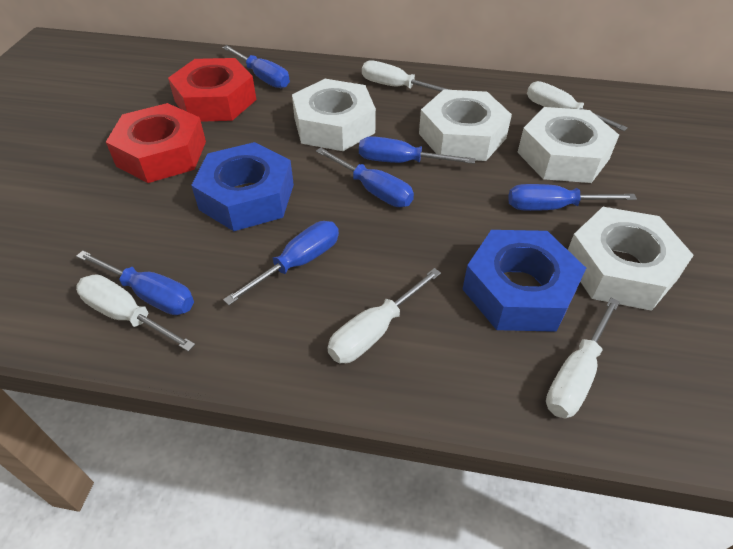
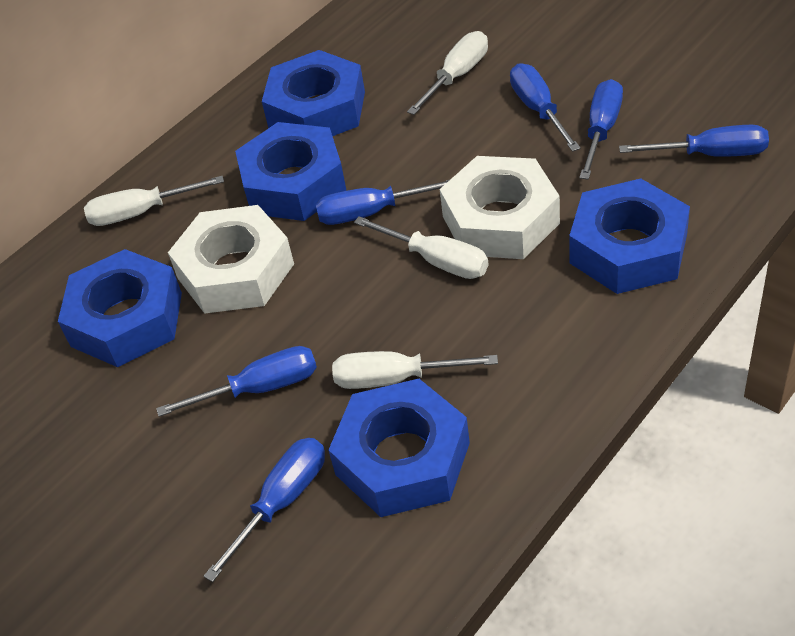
blue nut: 2 -> 5
red nut: 2 -> 0
white nut: 4 -> 2
white screwdriver: 5 -> 4

